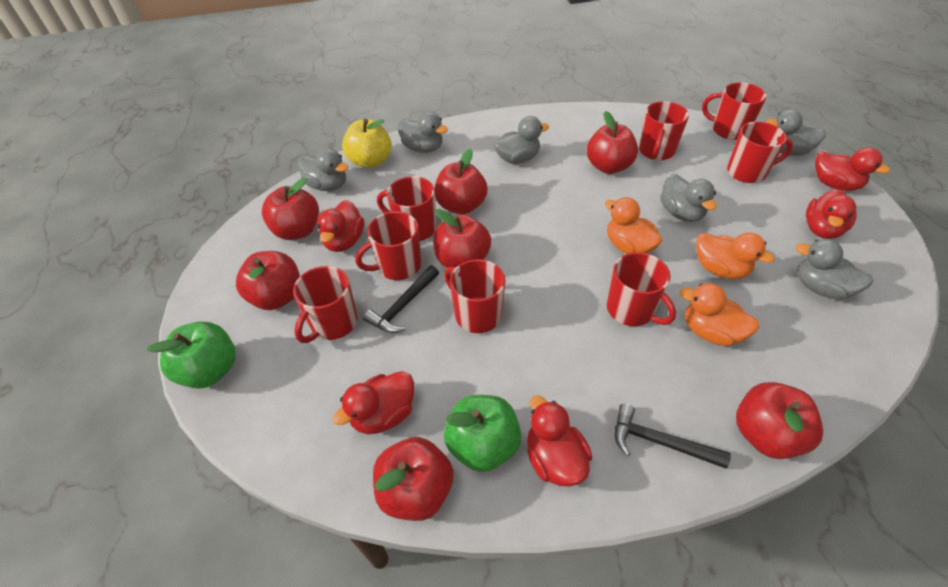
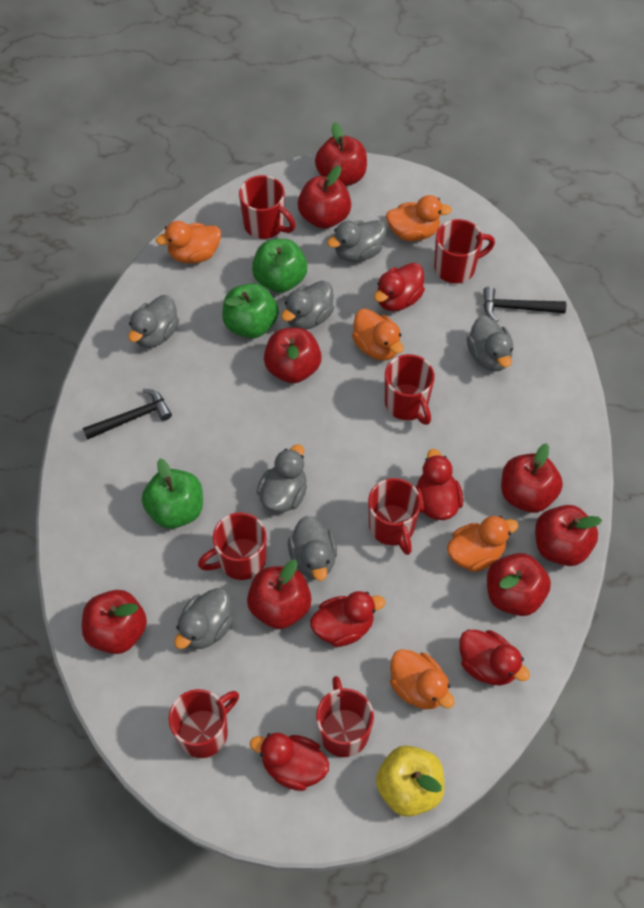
green apple: 2 -> 3
grey duck: 6 -> 7
orange duck: 3 -> 5
red apple: 7 -> 8
red mug: 8 -> 7

